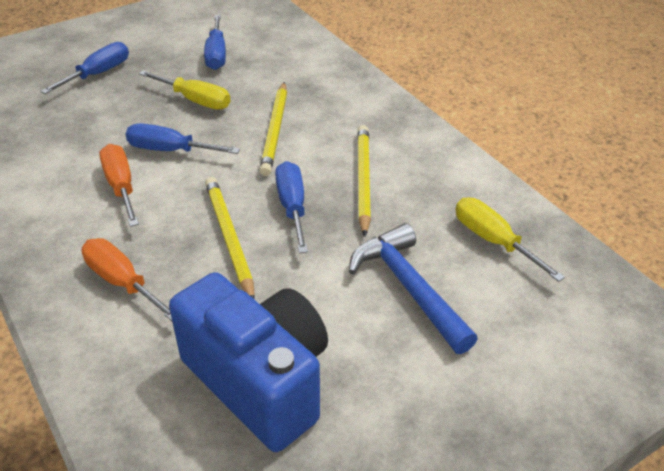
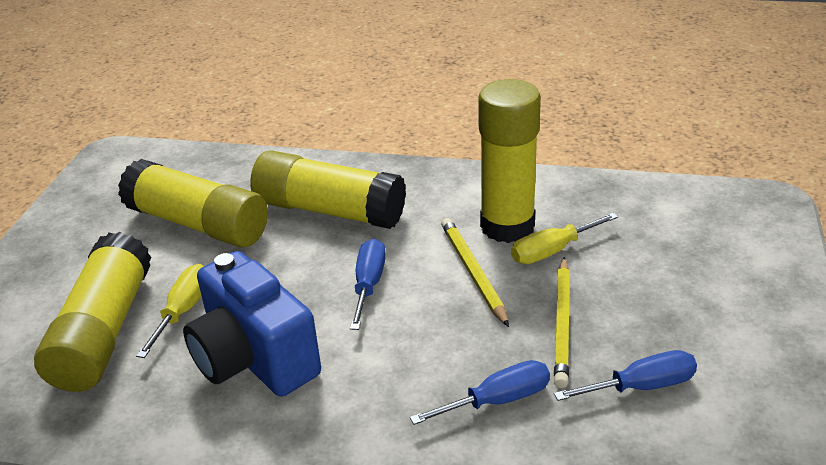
blue hammer: 1 -> 0
blue screwdriver: 4 -> 3
orange screwdriver: 2 -> 0
yellow glue stick: 0 -> 4
yellow pencil: 3 -> 2

